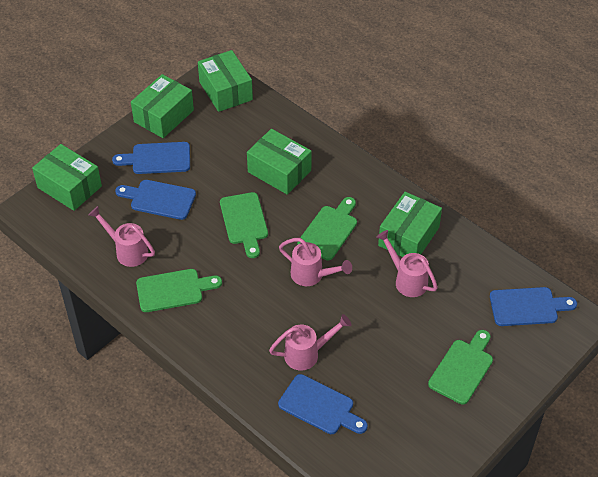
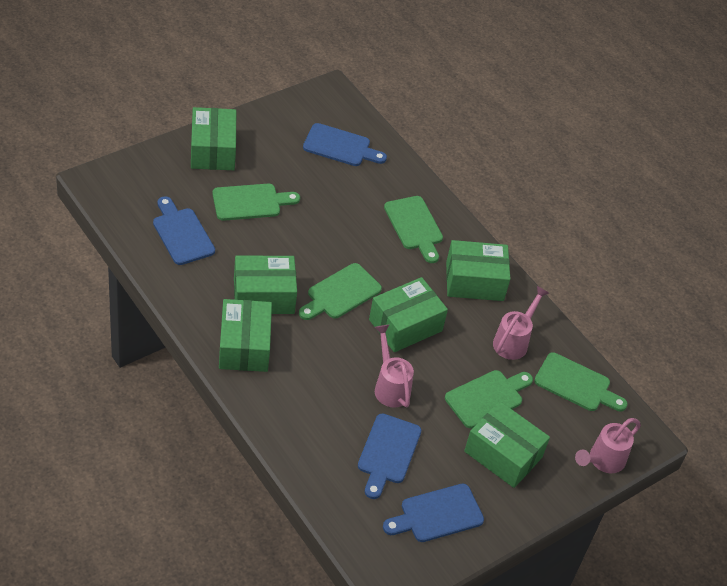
green box: 5 -> 6
green cutting board: 4 -> 5
pink watering can: 4 -> 3

